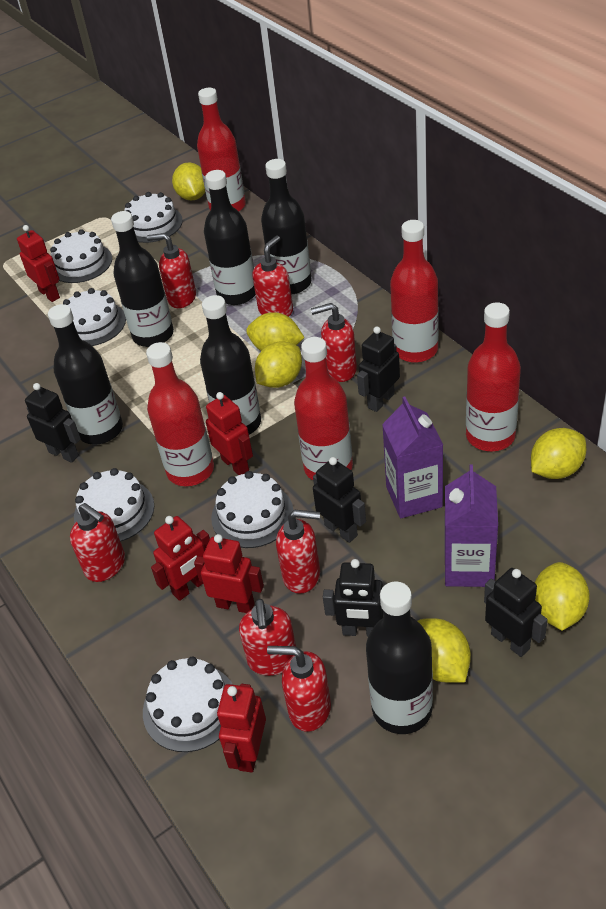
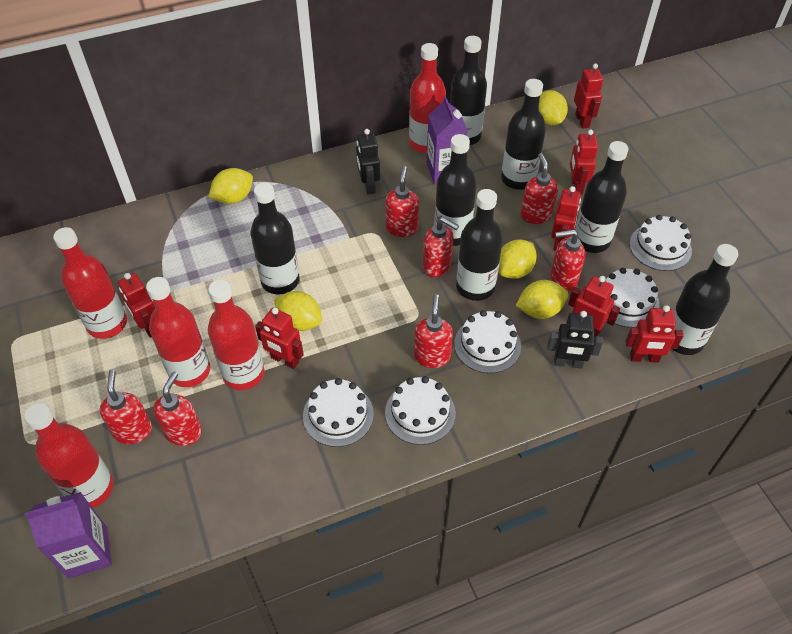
black bottle: 6 -> 7
black robot: 5 -> 2
red robot: 5 -> 7
white cake: 6 -> 5
yellow lemon: 6 -> 5

